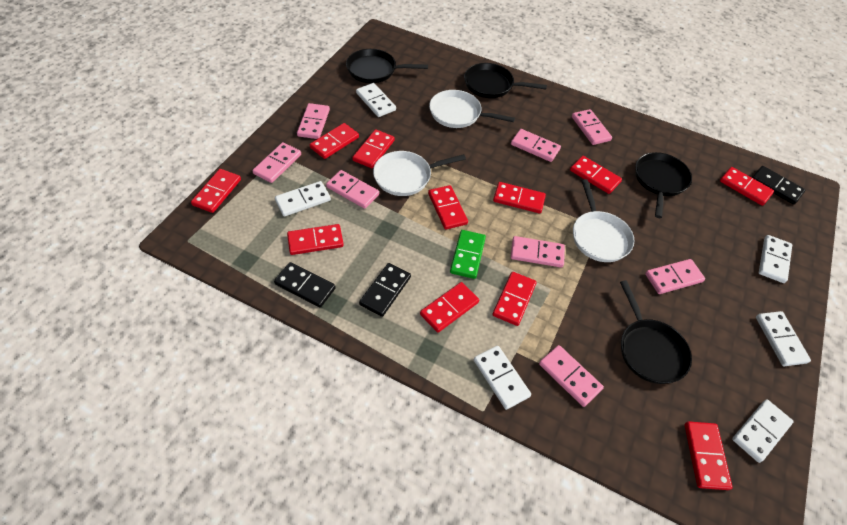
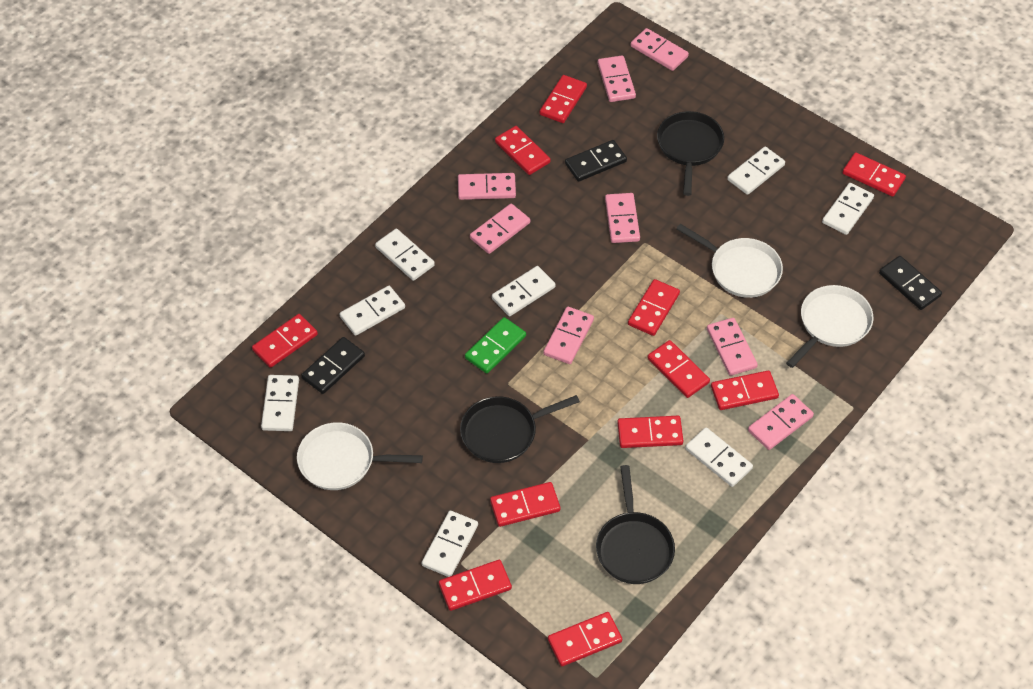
black pan: 4 -> 3
white domino: 6 -> 8

